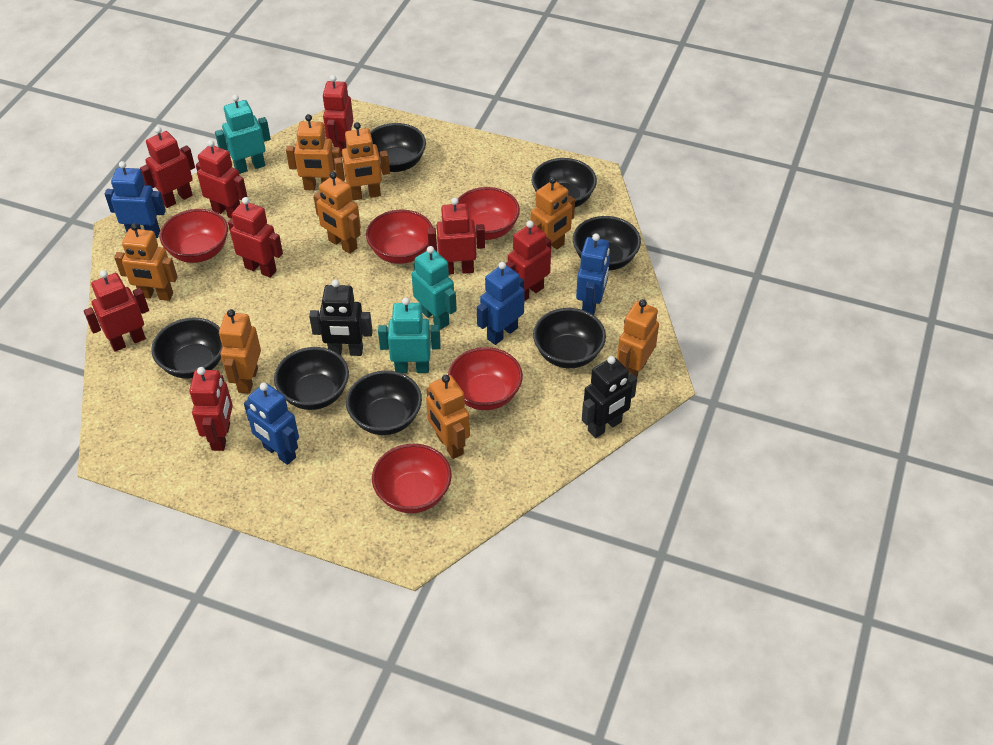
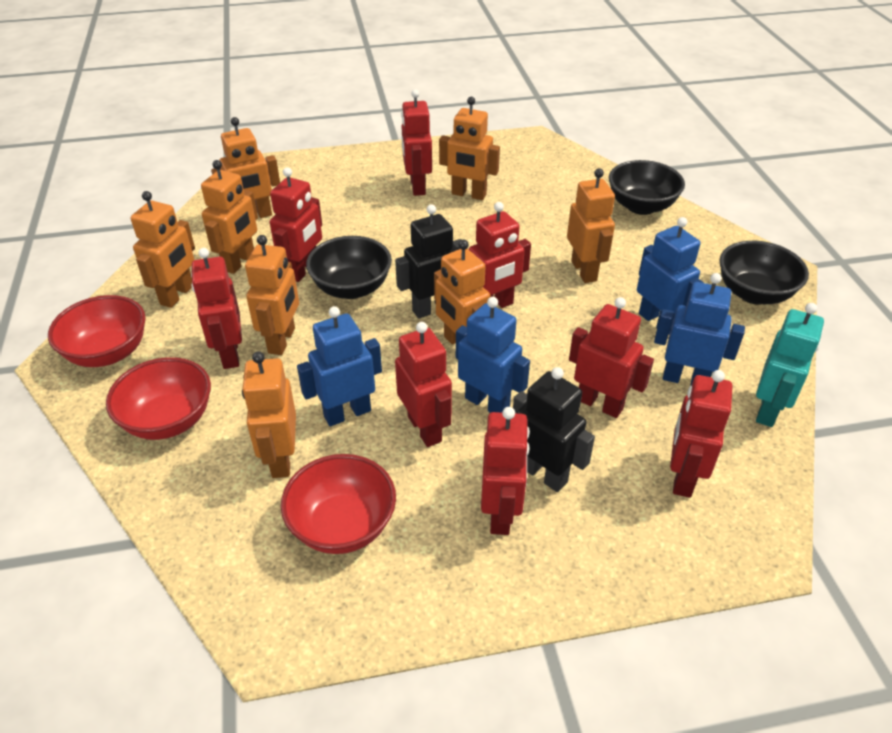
black bowl: 7 -> 3
red bowl: 5 -> 3
turquoise robot: 3 -> 1

